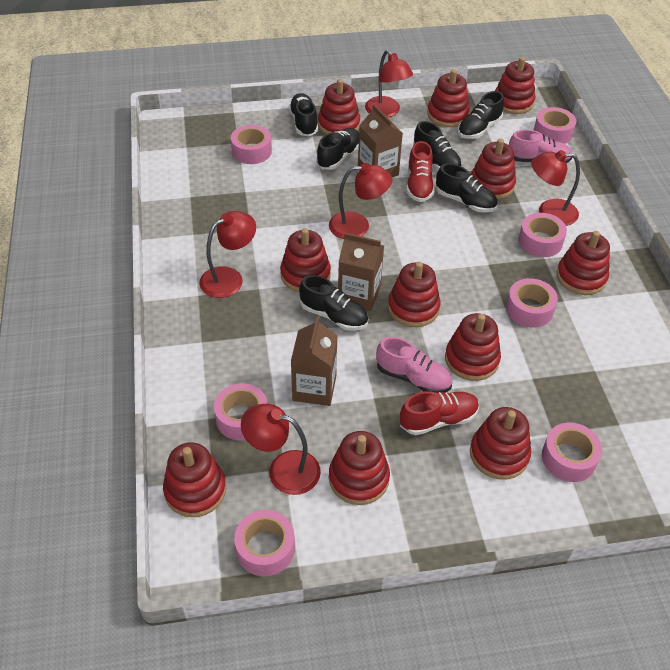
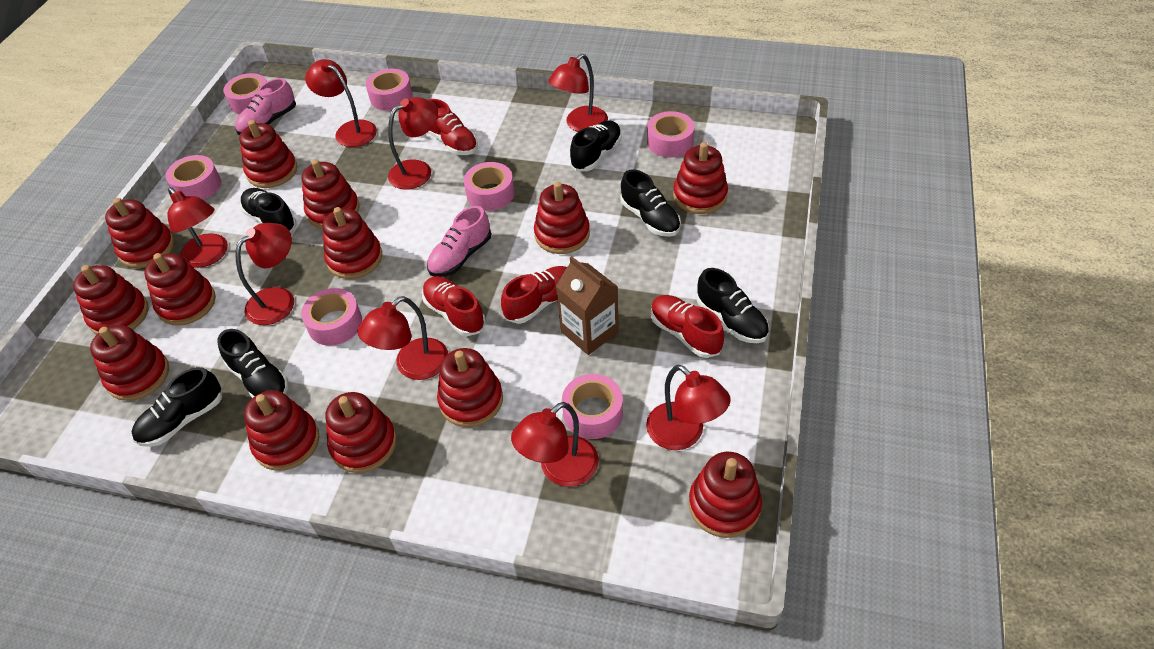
brown carton: 3 -> 1
red lamp: 5 -> 8
red shoe: 2 -> 4
red stacking toy: 11 -> 13

